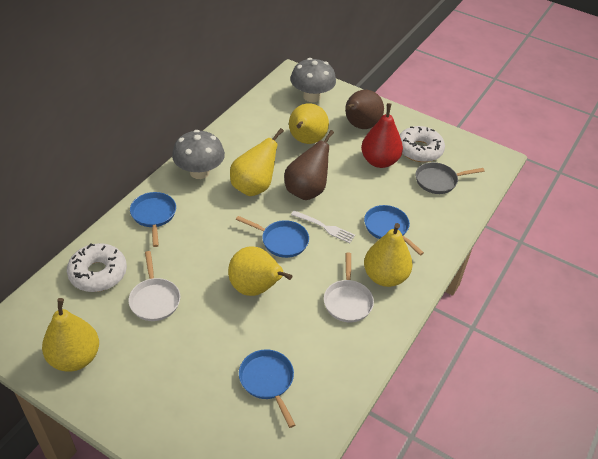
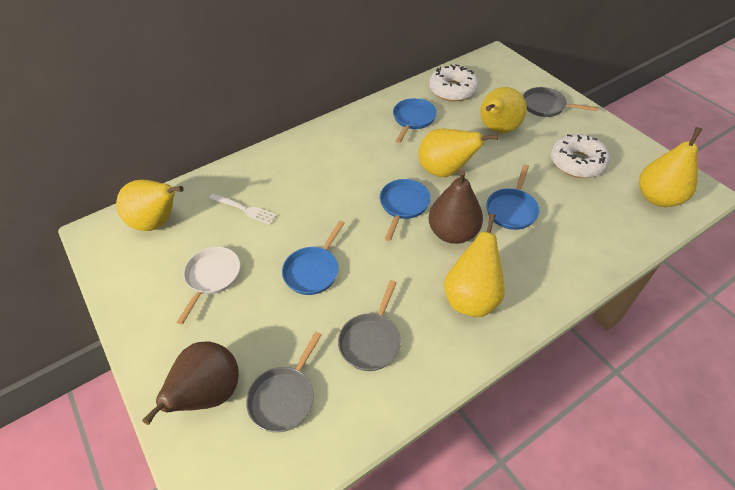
grey mushroom: 2 -> 0
grey pan: 1 -> 3
red pear: 1 -> 0
white pan: 2 -> 1

